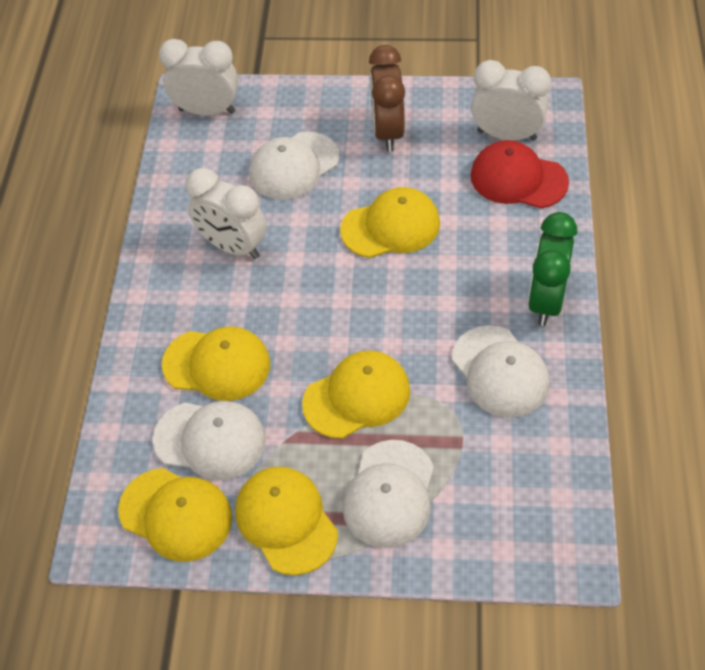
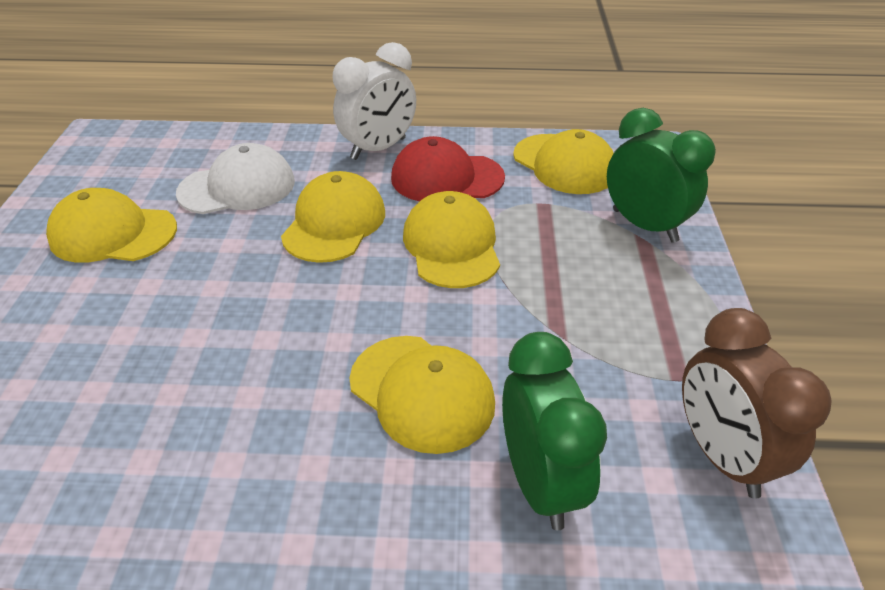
green clock: 1 -> 2
white cap: 4 -> 1
white clock: 3 -> 1

